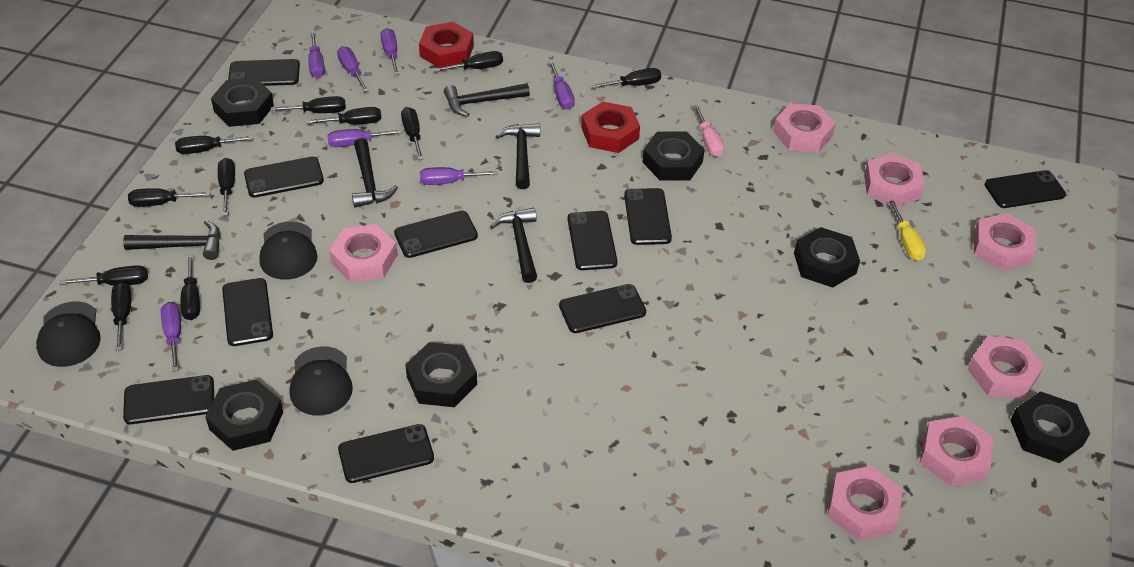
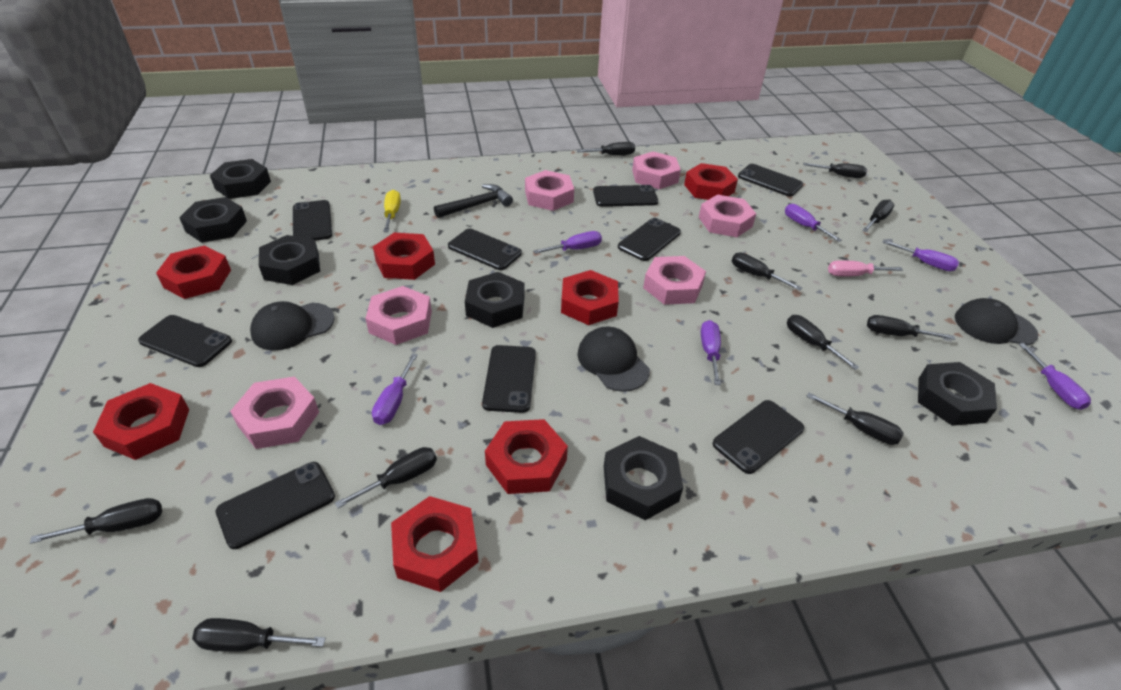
black hammer: 5 -> 1
black phone: 10 -> 9
black screwdriver: 11 -> 10
pink nut: 7 -> 6
purple screwdriver: 7 -> 6
red nut: 2 -> 7

